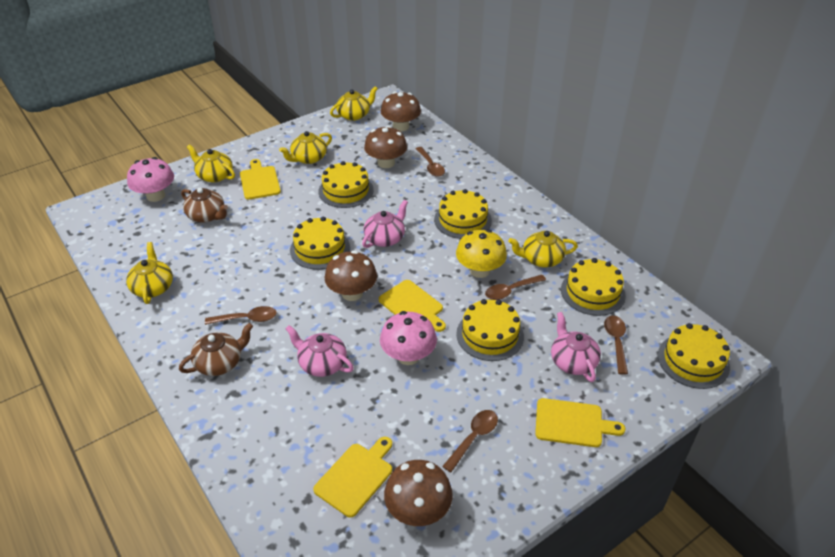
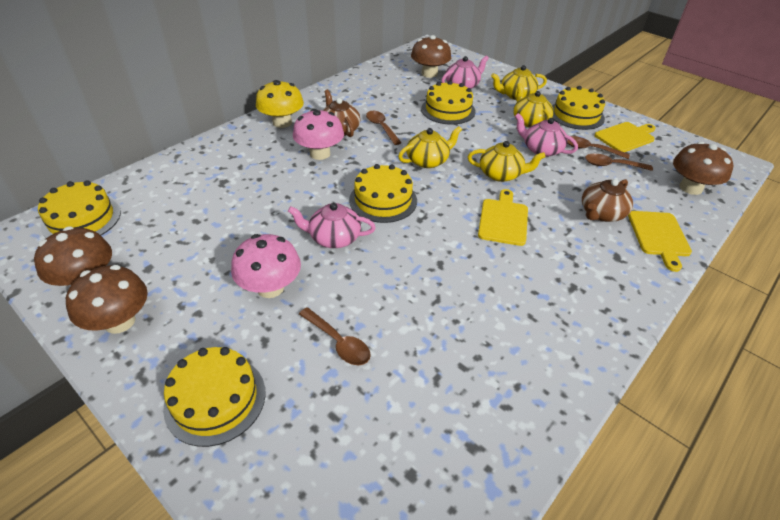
brown spoon: 5 -> 4
yellow cake: 6 -> 5
yellow cutting board: 4 -> 3
yellow teapot: 5 -> 4

